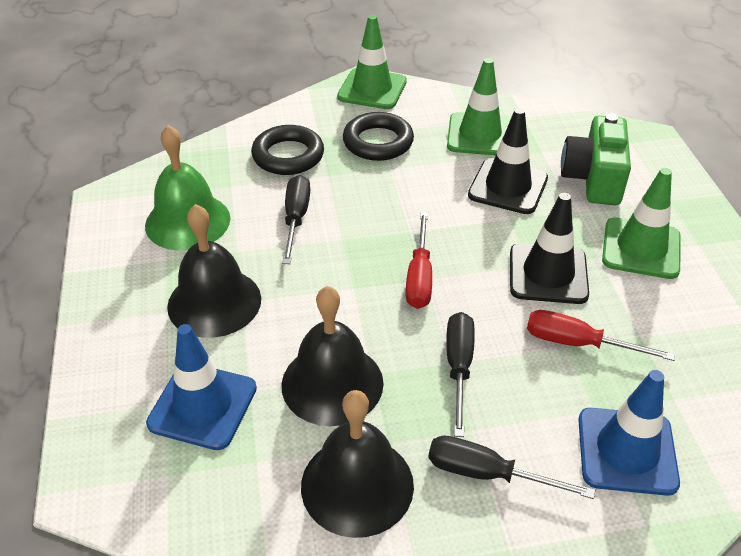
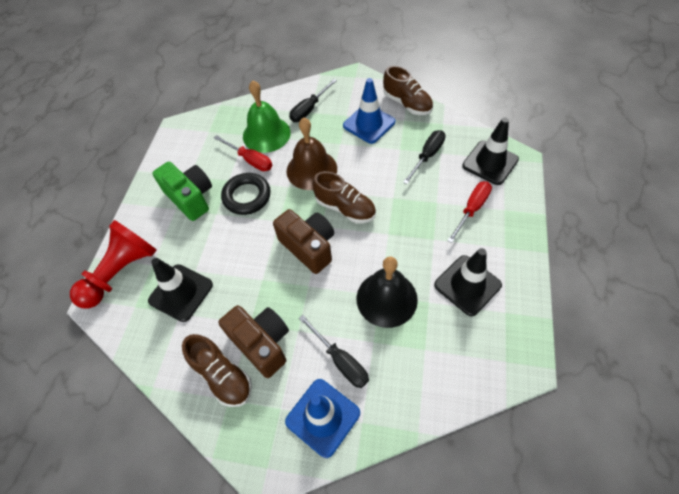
black bell: 3 -> 1
black ring: 2 -> 1
black traffic cone: 2 -> 3
brown bell: 0 -> 1
brown camera: 0 -> 2
brown shoe: 0 -> 3
green traffic cone: 3 -> 0
red pawn: 0 -> 1

